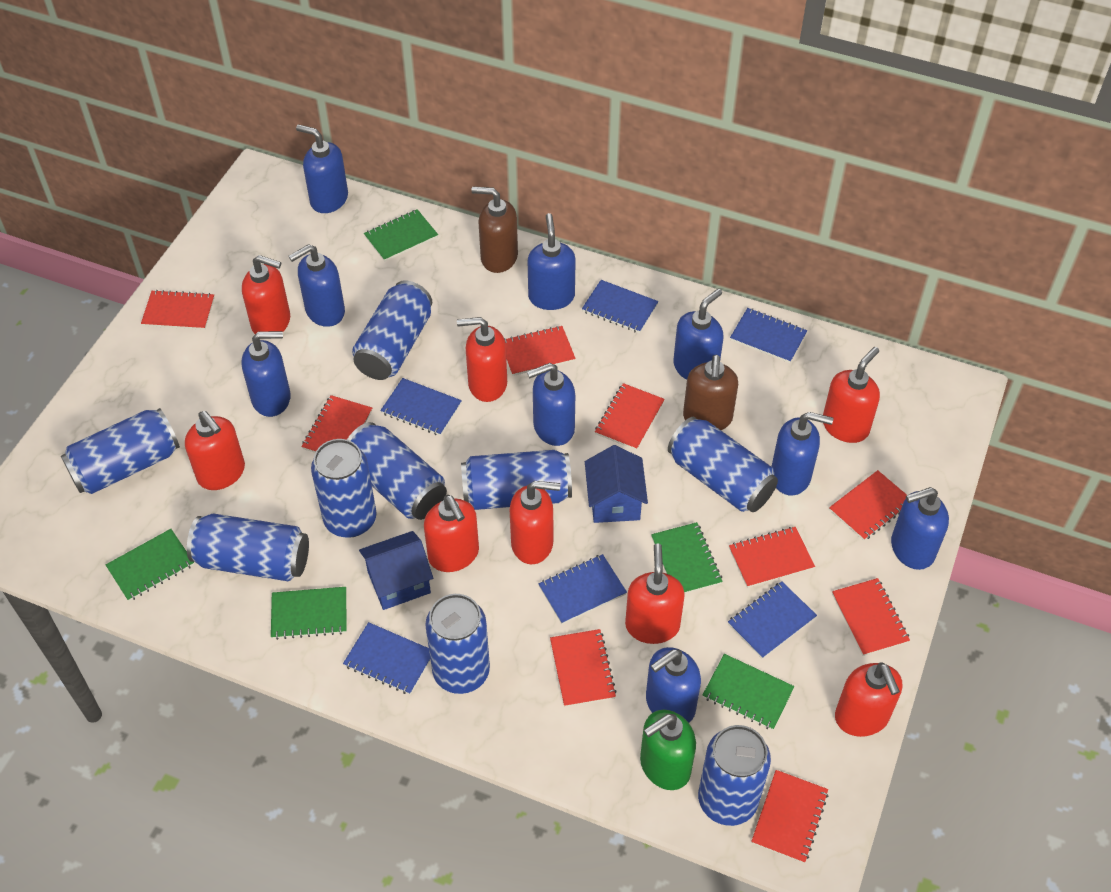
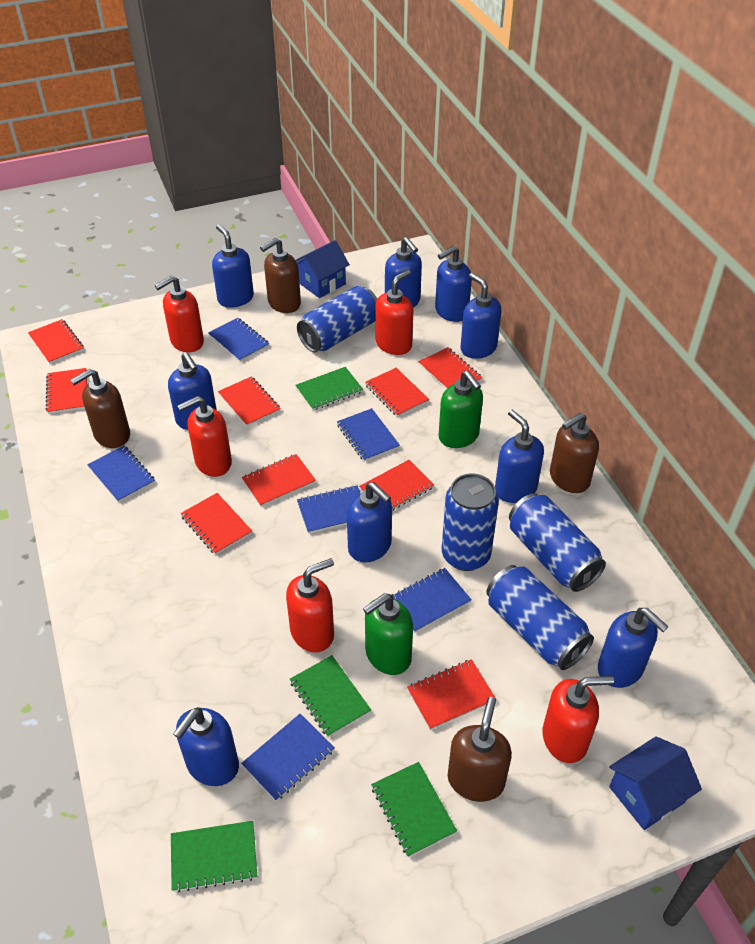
blue can: 9 -> 4
brown soap dispenser: 2 -> 4
green notebook: 5 -> 4
green soap dispenser: 1 -> 2
red soap dispenser: 8 -> 5

